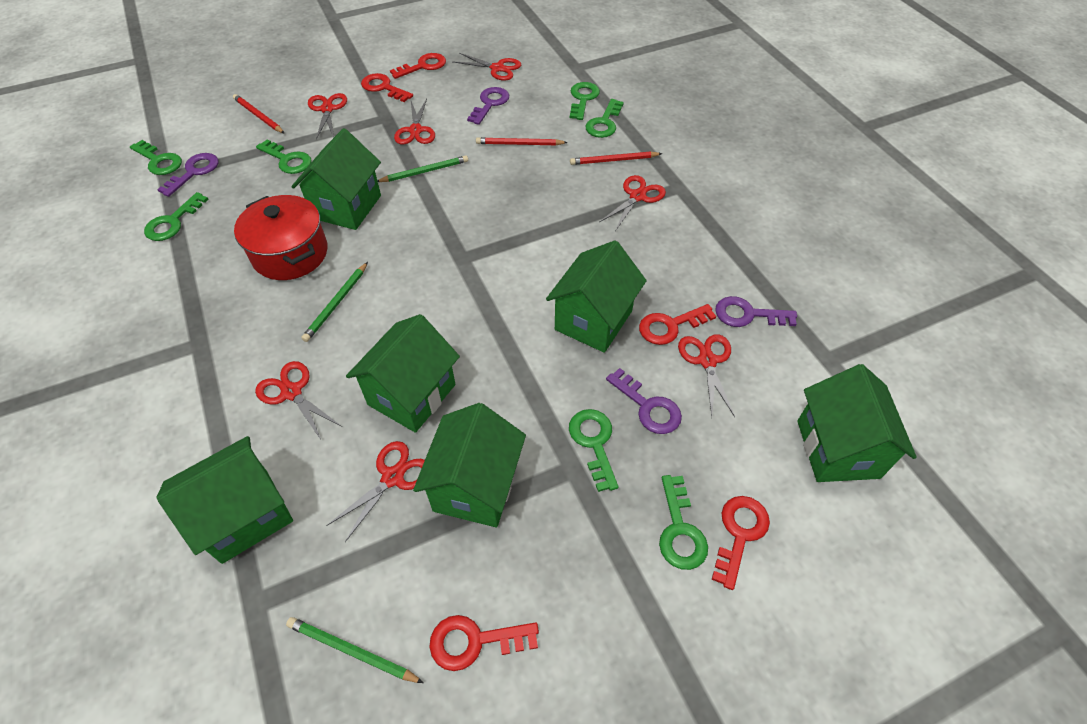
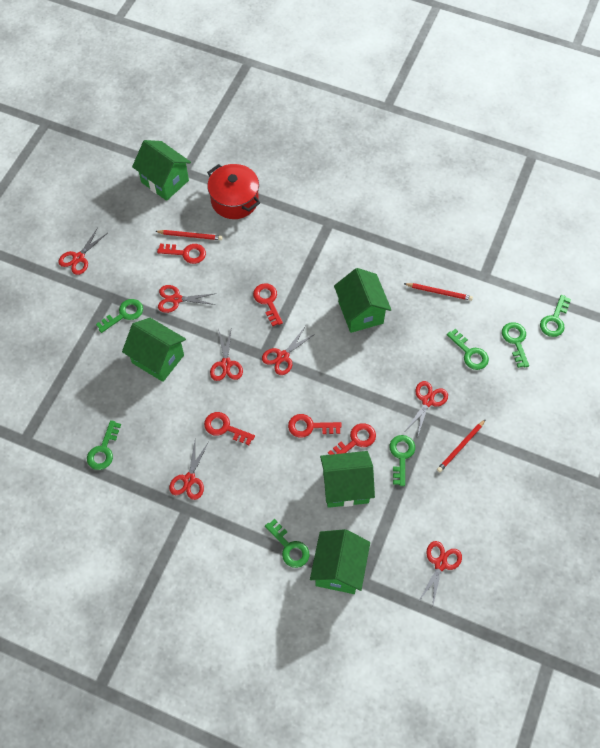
green house: 6 -> 5
green pencil: 3 -> 0
purple key: 4 -> 0

